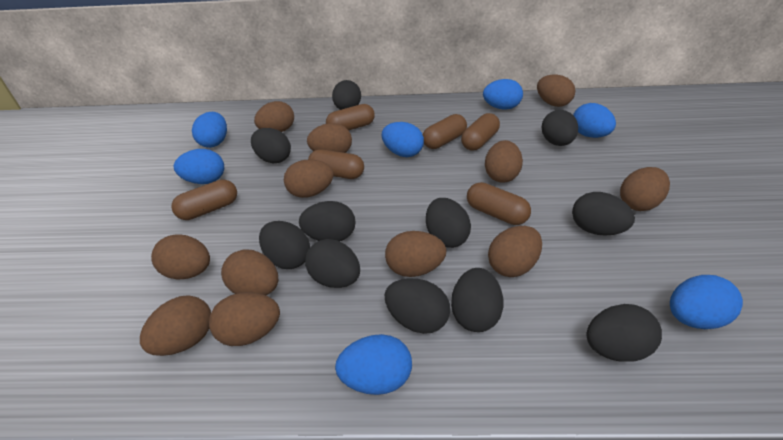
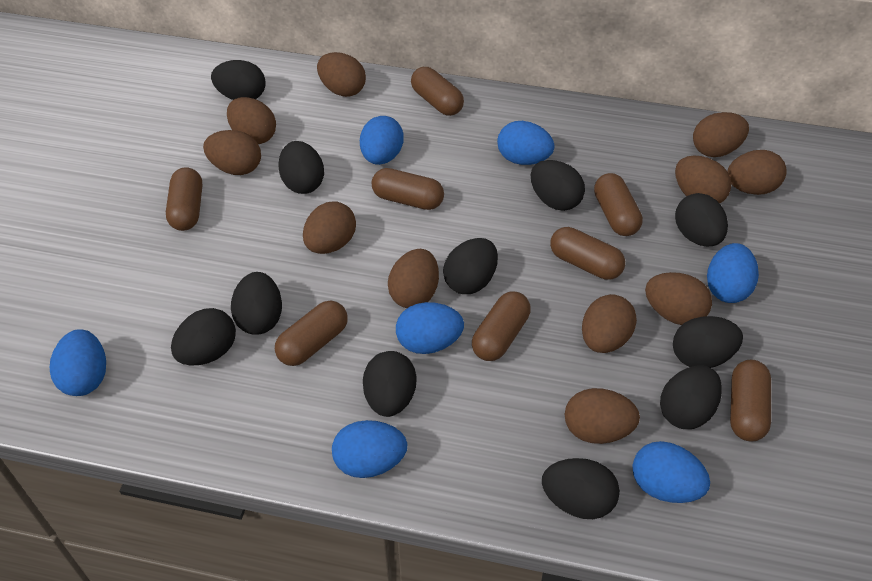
brown capsule: 6 -> 8
brown egg: 12 -> 11

